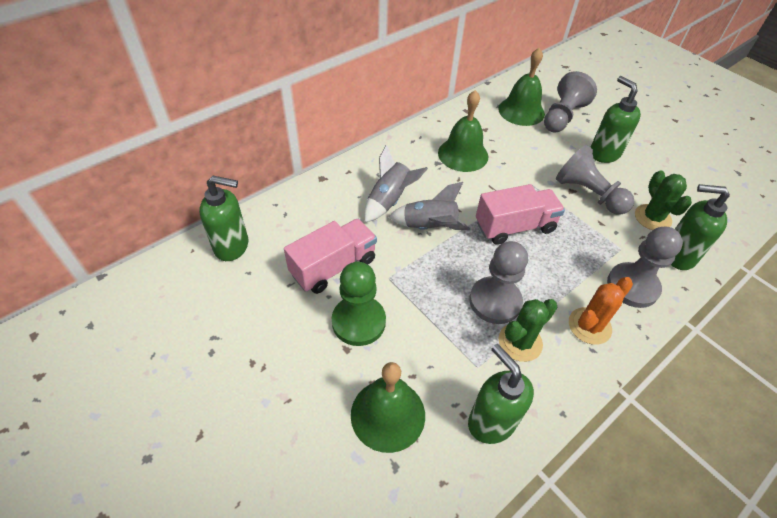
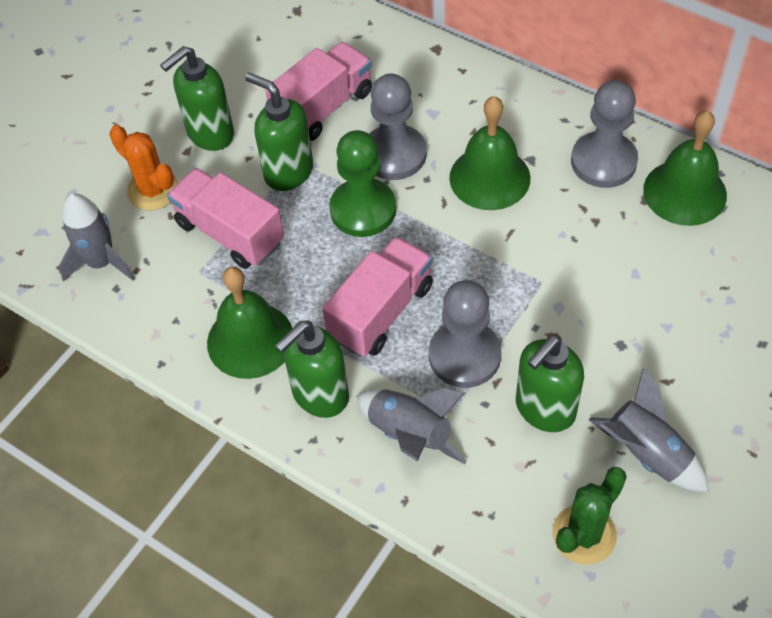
green cactus: 2 -> 1
grey pawn: 4 -> 3
grey rocket: 2 -> 3
pink truck: 2 -> 3

